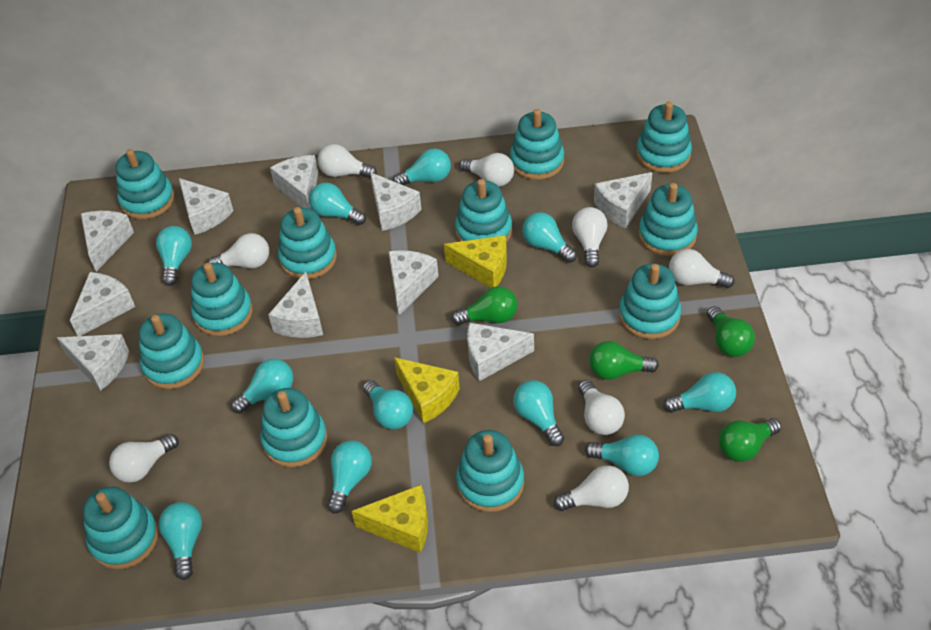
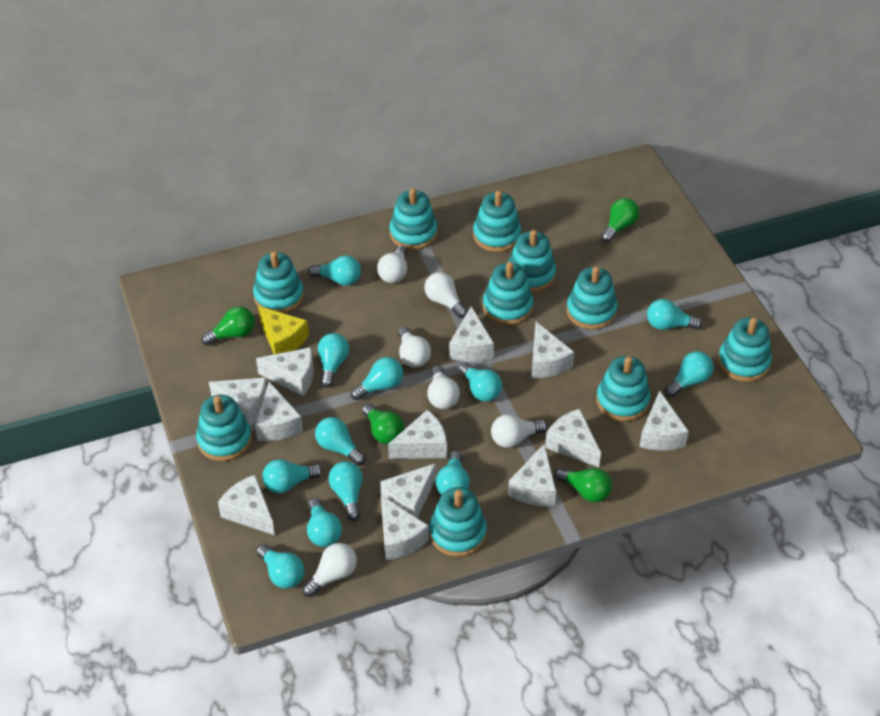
turquoise light bulb: 11 -> 12
turquoise stacking toy: 12 -> 10
white cheese: 10 -> 12
white light bulb: 8 -> 6
yellow cheese: 3 -> 1

